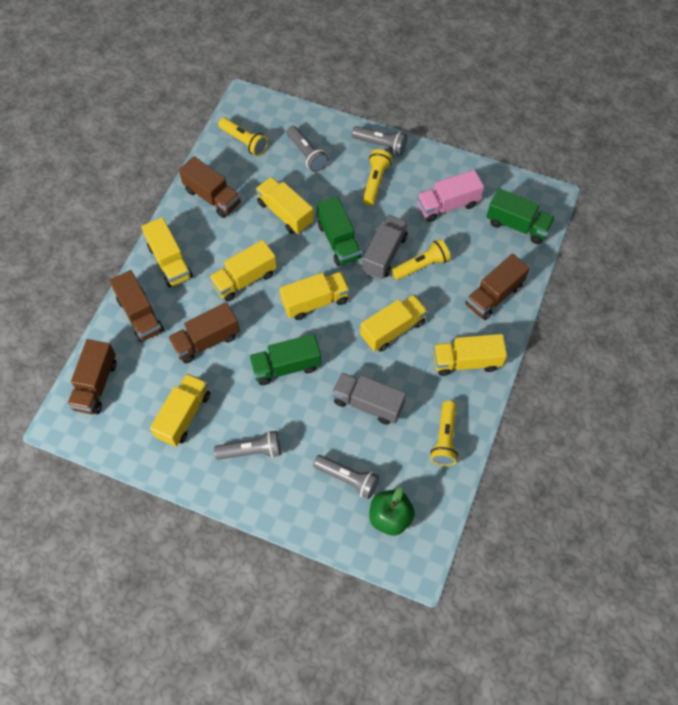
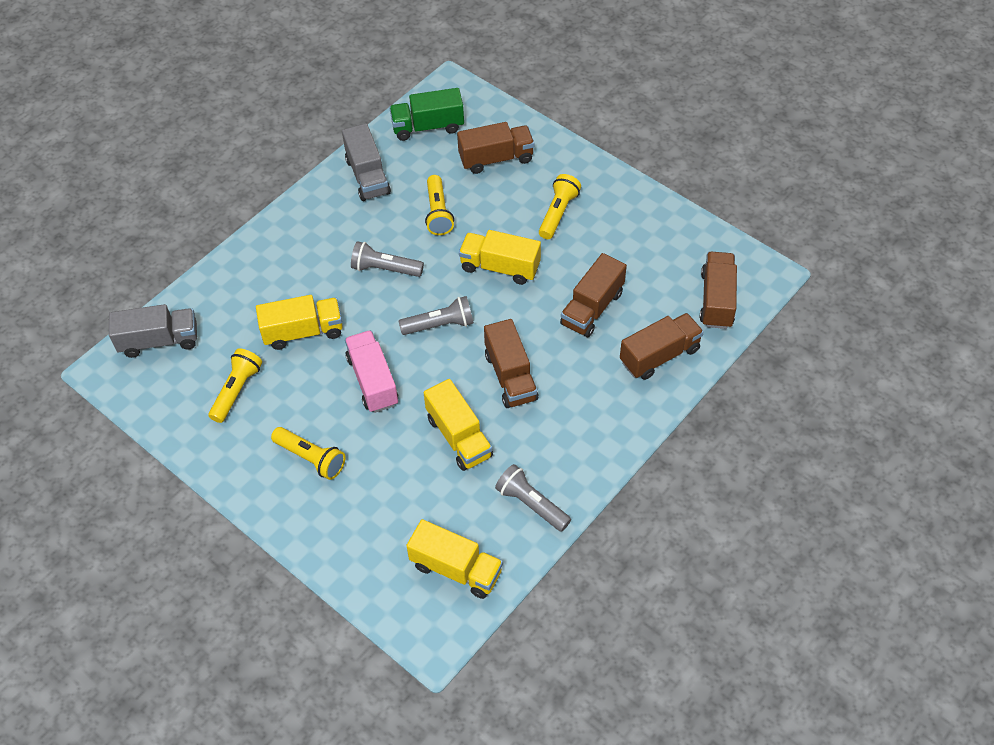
green apple: 1 -> 0
green truck: 3 -> 1
grey flashlight: 4 -> 3
yellow truck: 7 -> 4

